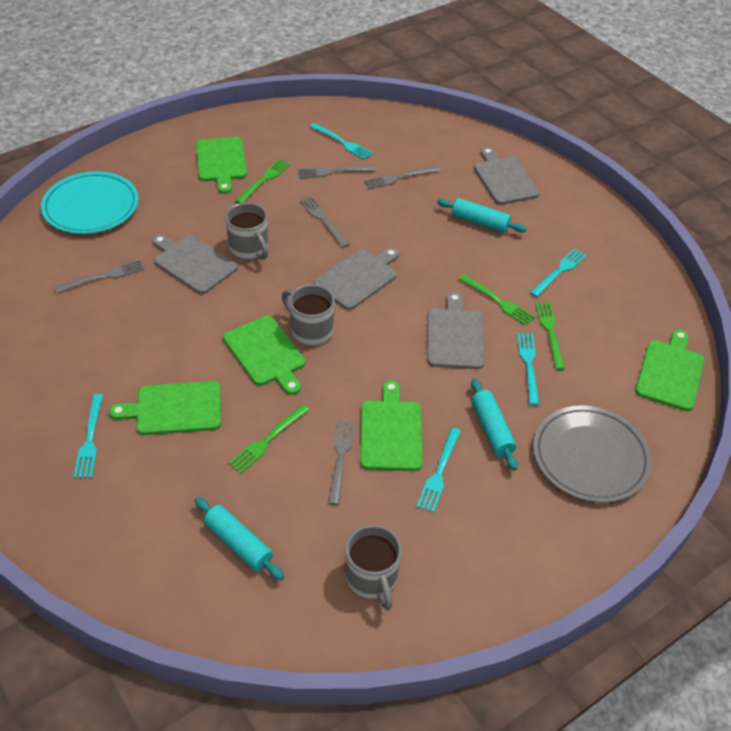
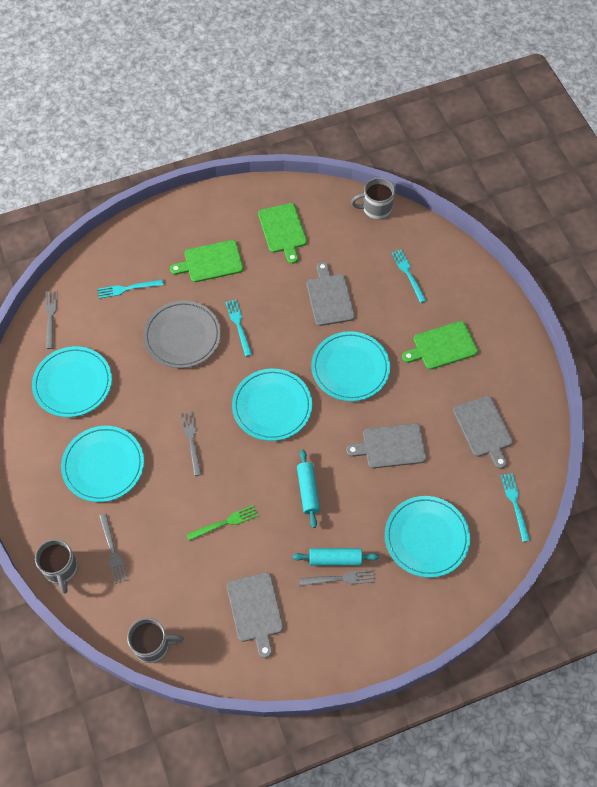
green cutting board: 5 -> 3
green fork: 4 -> 1
grey fork: 5 -> 4
turquoise fork: 5 -> 4
turquoise plate: 1 -> 5
turquoise rolling pin: 3 -> 2

